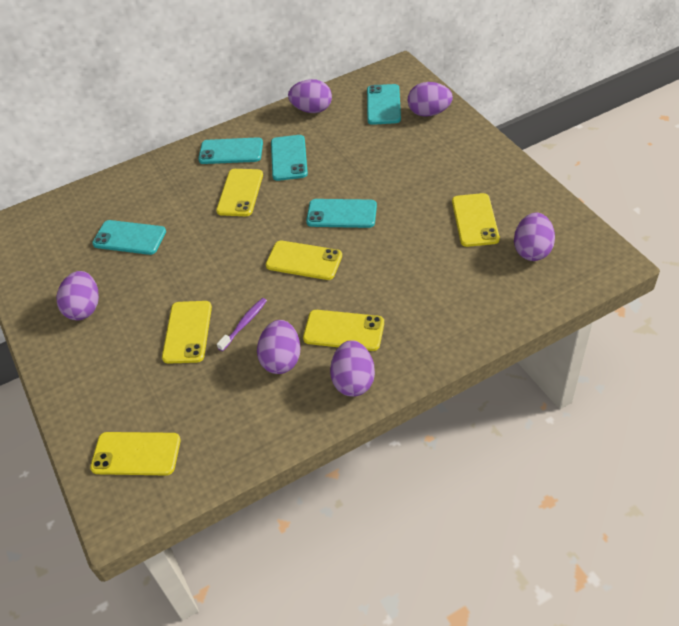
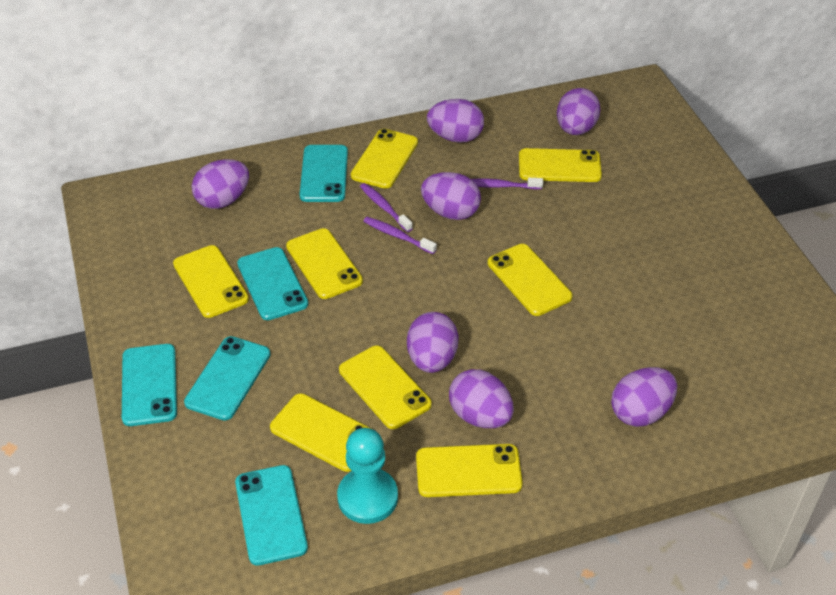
purple egg: 6 -> 7
purple toothbrush: 1 -> 3
turquoise pawn: 0 -> 1
yellow phone: 6 -> 8

